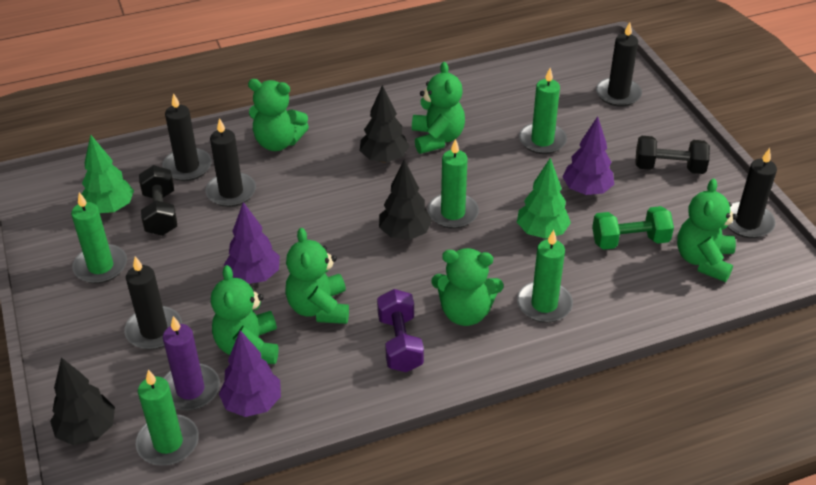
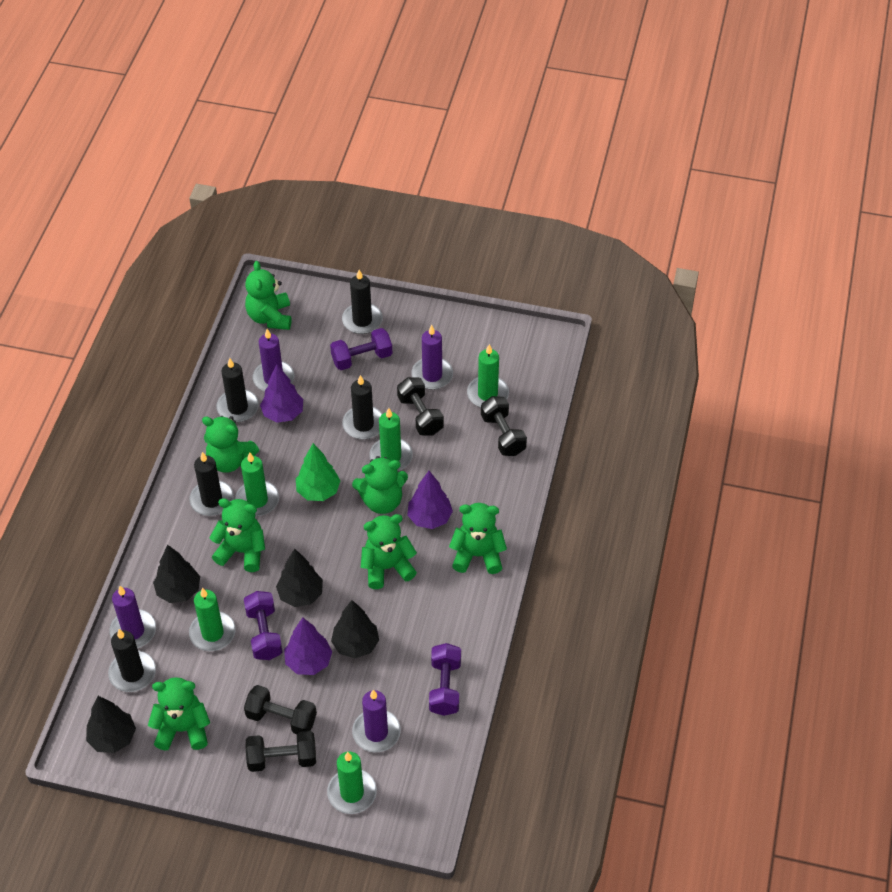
black dumbbell: 2 -> 4
black tree: 3 -> 4
green dumbbell: 1 -> 0
green teddy bear: 6 -> 7
green tree: 2 -> 1
purple candle: 1 -> 4
purple dumbbell: 1 -> 3

